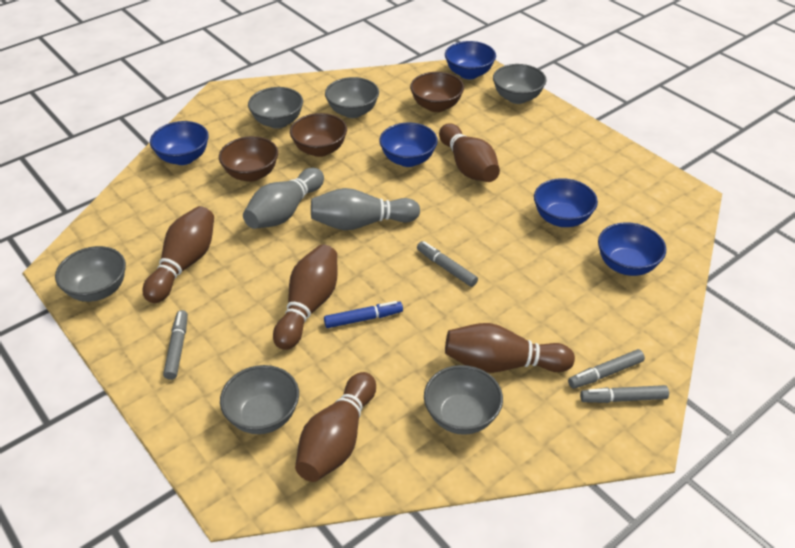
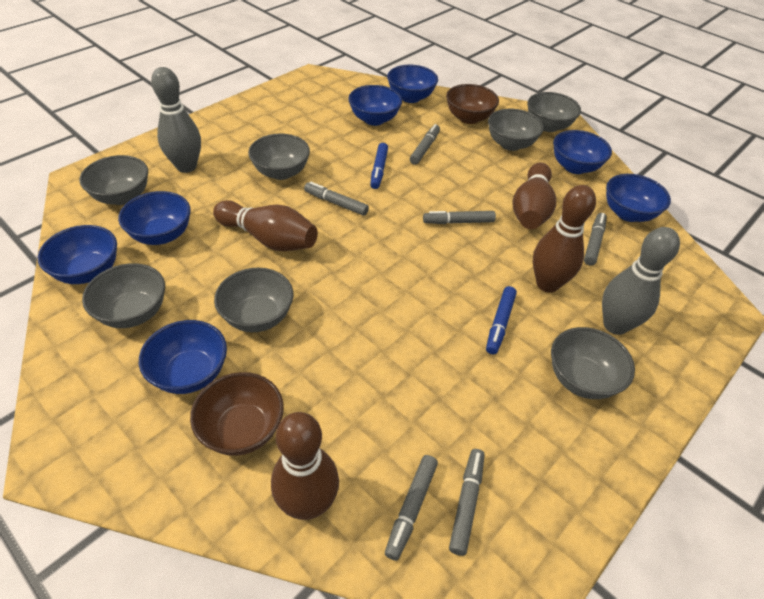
blue bowl: 5 -> 7
blue marker: 1 -> 2
brown bowl: 3 -> 2
brown bowling pin: 5 -> 4
grey bowl: 6 -> 7
grey marker: 4 -> 6

